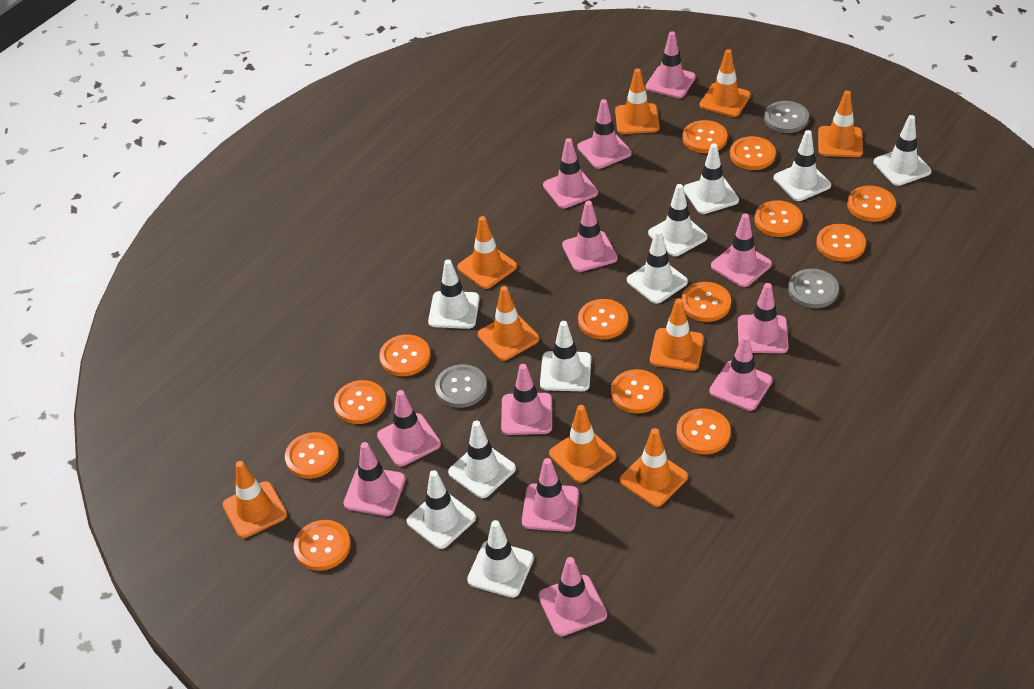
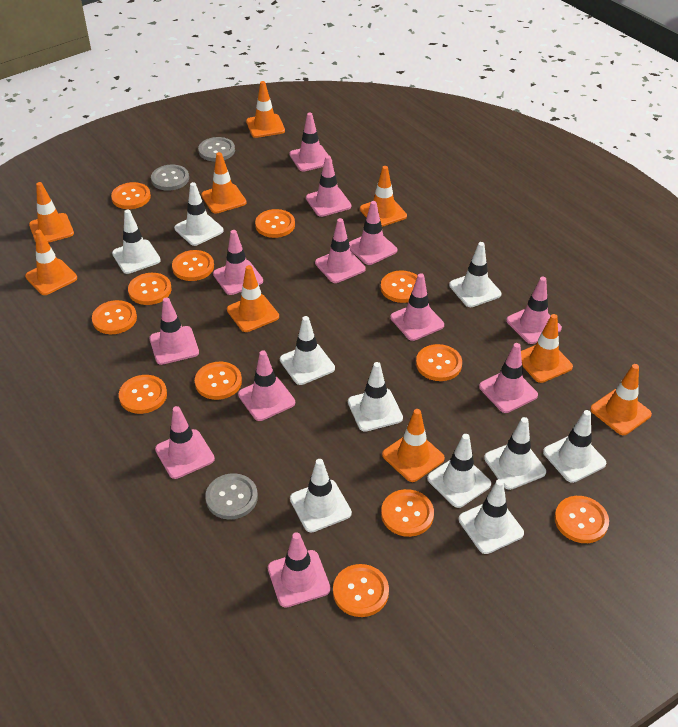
orange button: 13 -> 12

